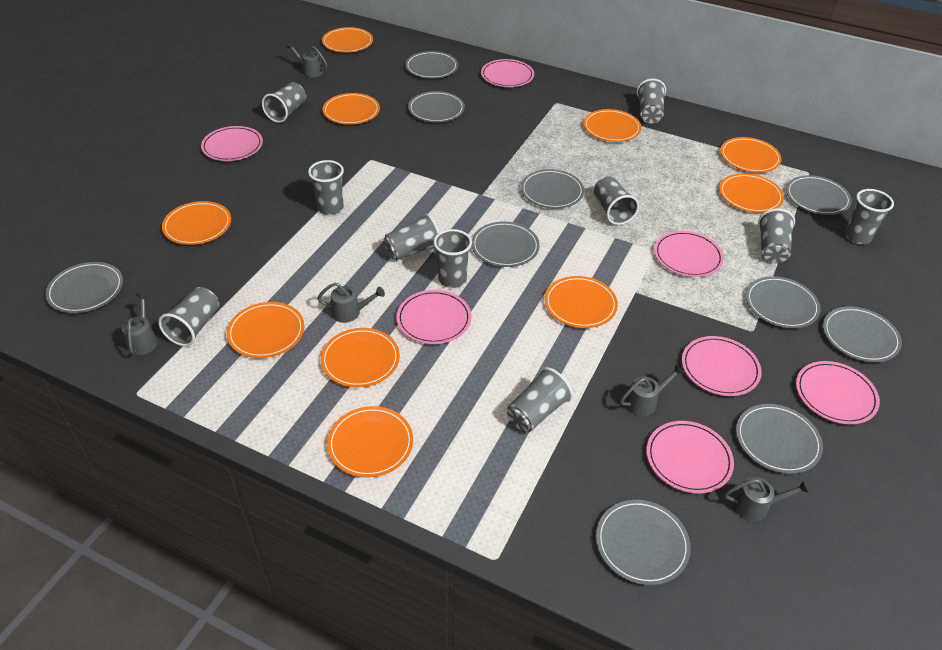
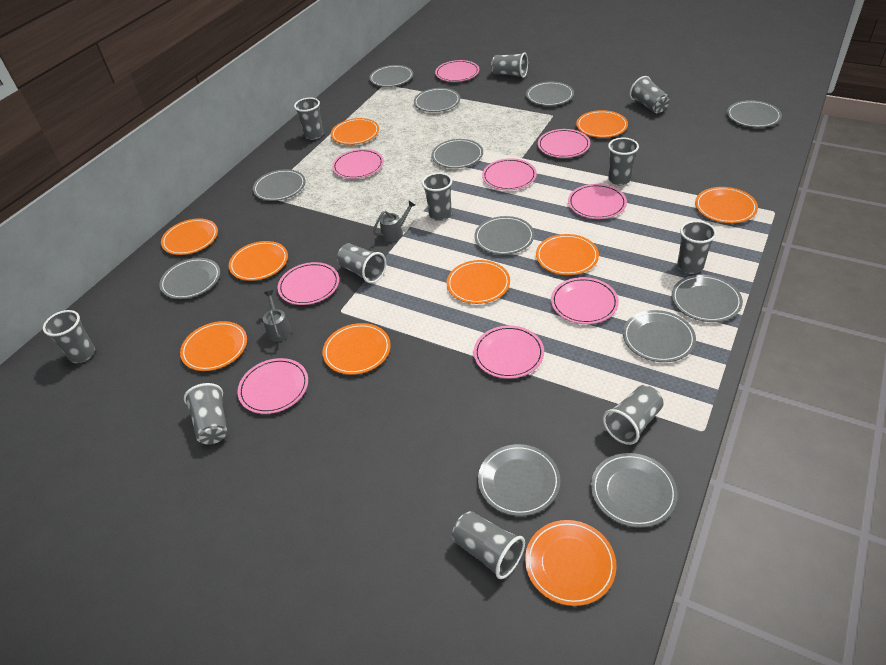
grey cup: 10 -> 11
grey plate: 10 -> 12
grey watering can: 5 -> 2
pink plate: 7 -> 9

